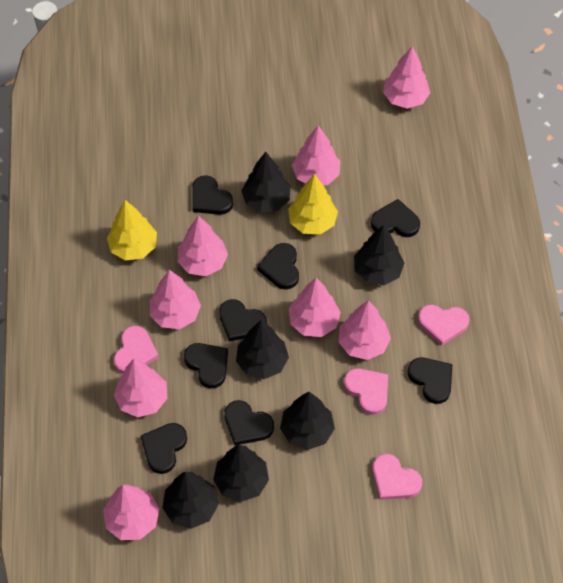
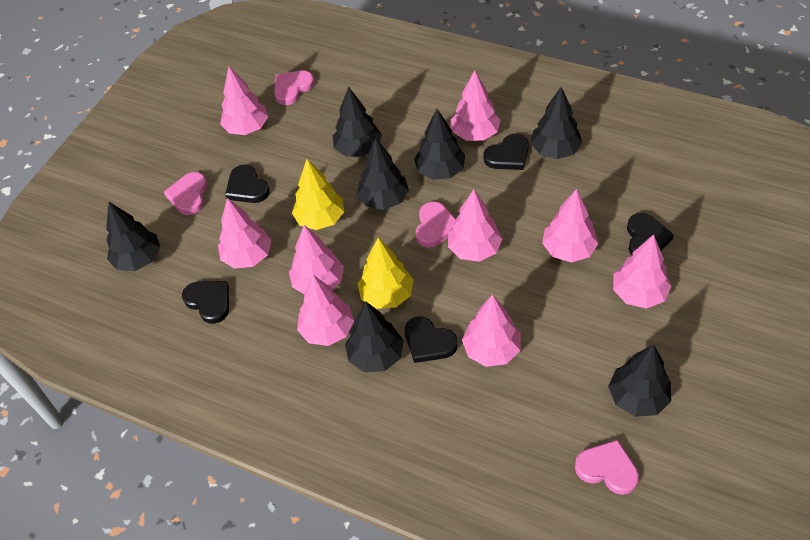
black heart: 8 -> 5
black tree: 6 -> 7
pink tree: 8 -> 9

